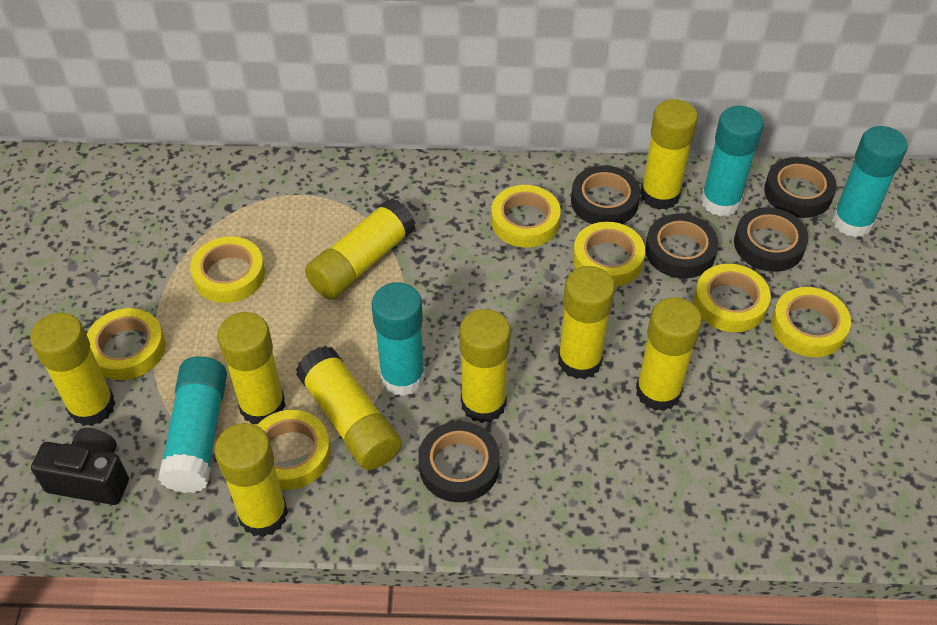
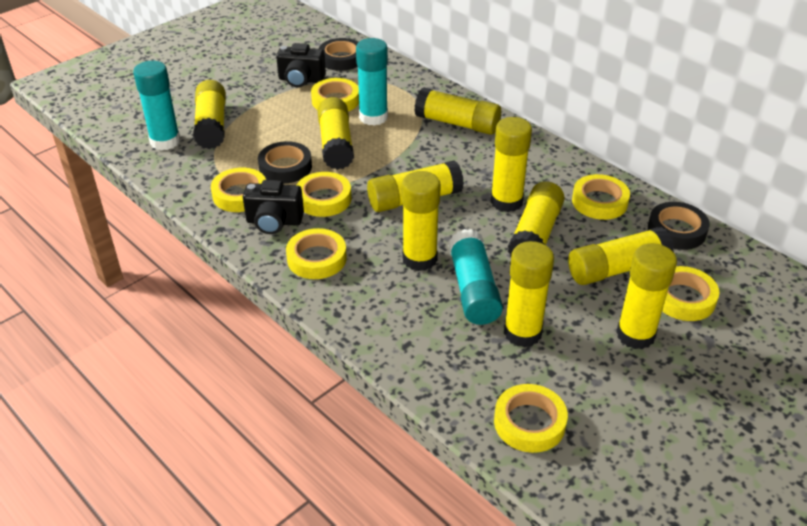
black camera: 1 -> 2
black tape: 5 -> 3
turquoise glue stick: 4 -> 3
yellow glue stick: 9 -> 10

